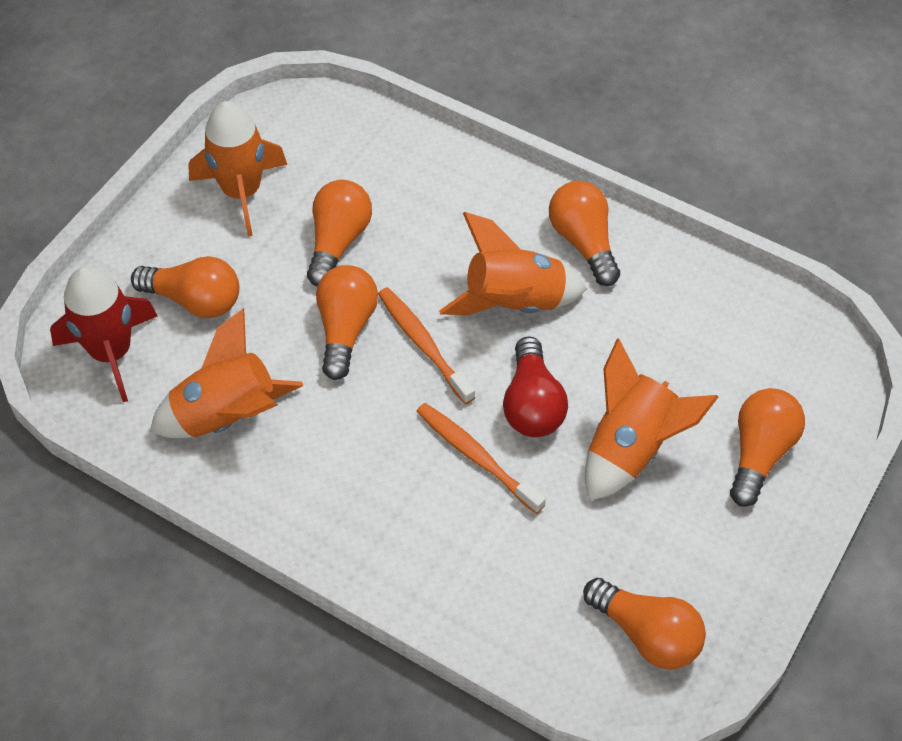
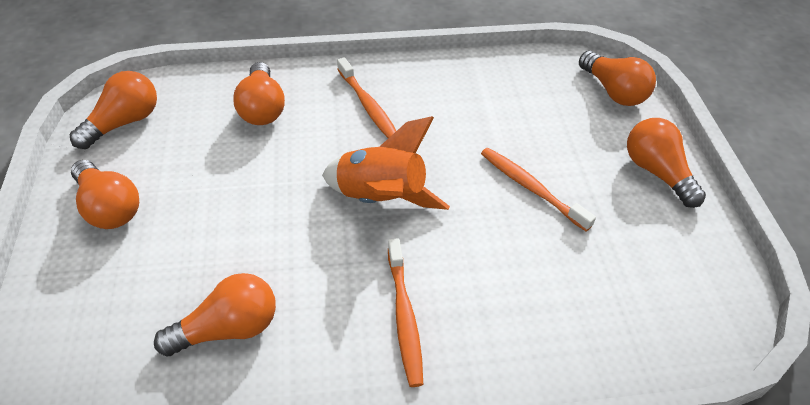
orange rocket: 4 -> 1
orange toothbrush: 2 -> 3
red light bulb: 1 -> 0
red rocket: 1 -> 0

